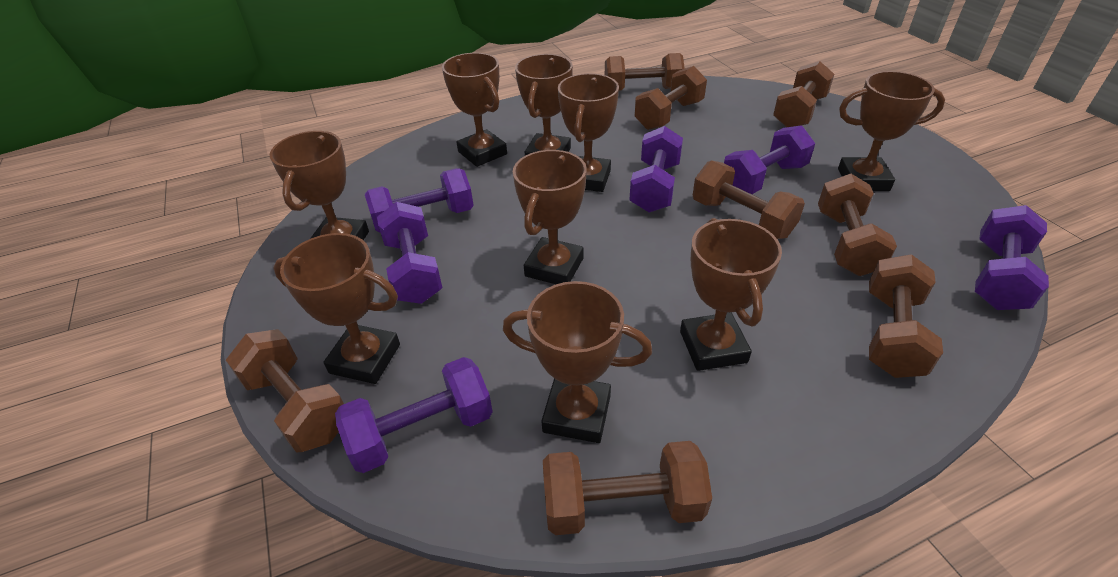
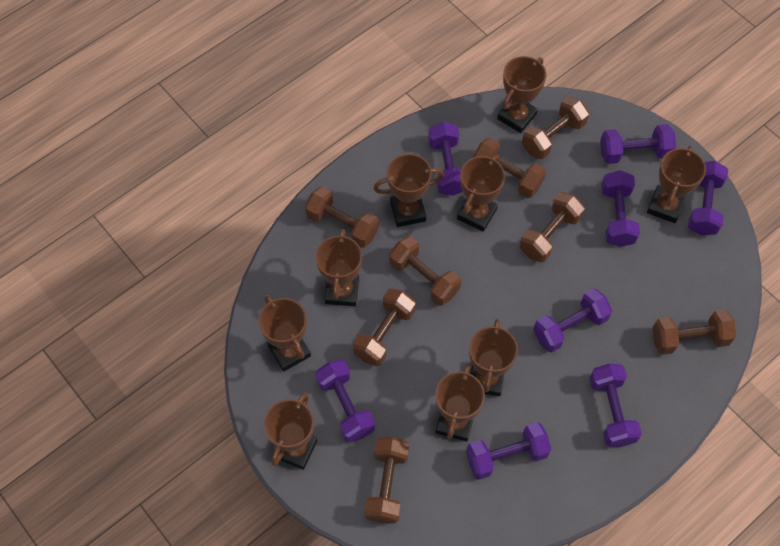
purple dumbbell: 6 -> 8

